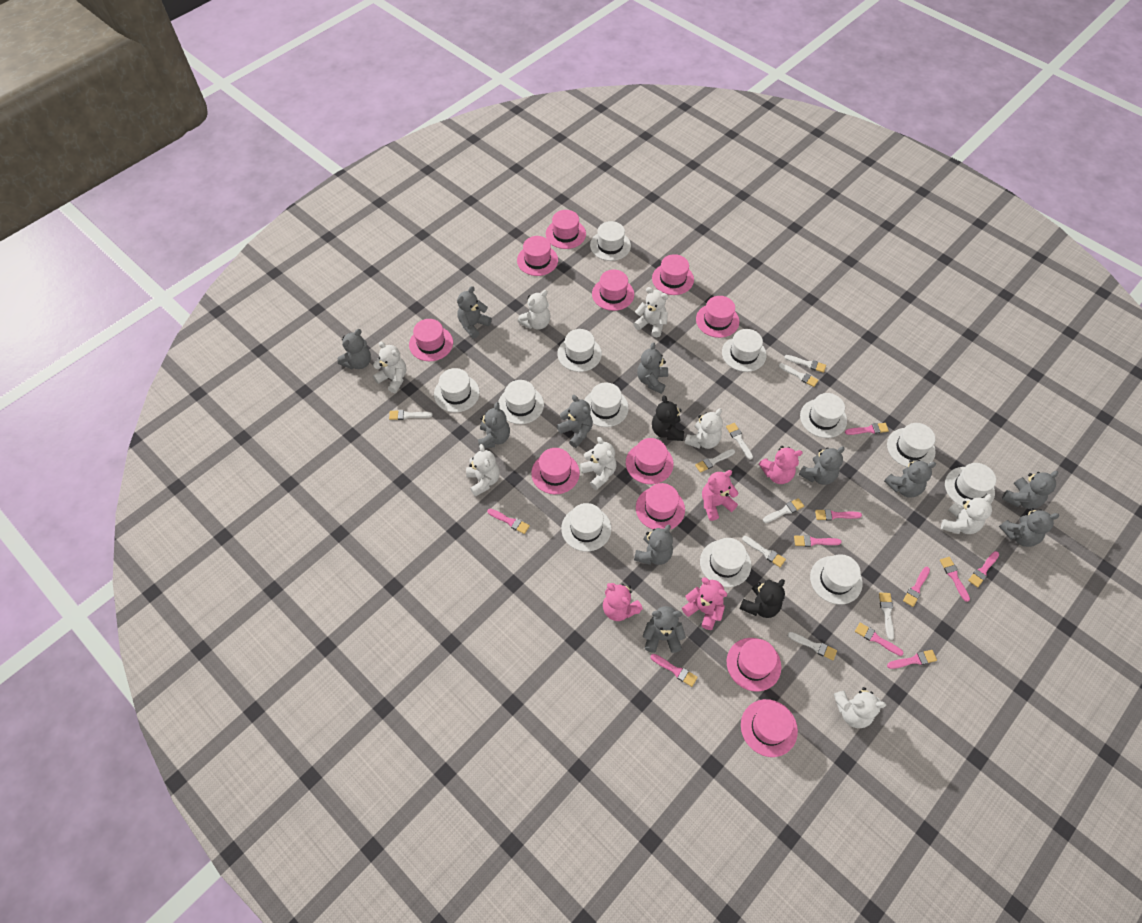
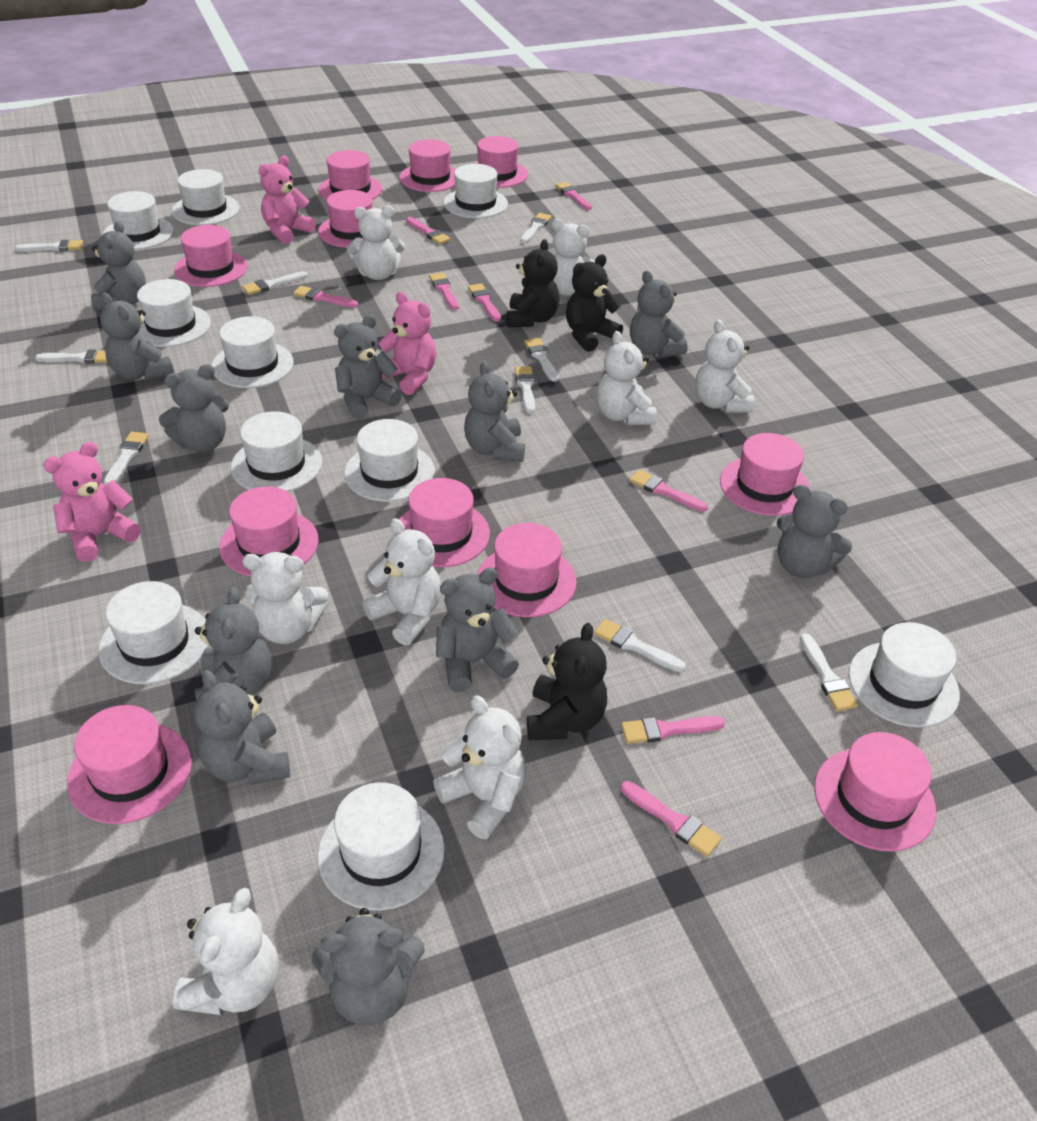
black teddy bear: 2 -> 3
pink brush: 10 -> 8
pink teddy bear: 4 -> 3
white hat: 12 -> 10

